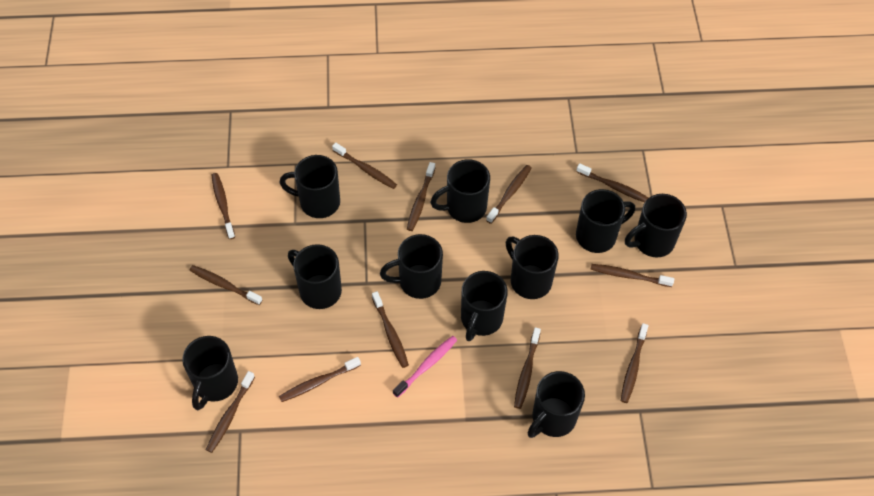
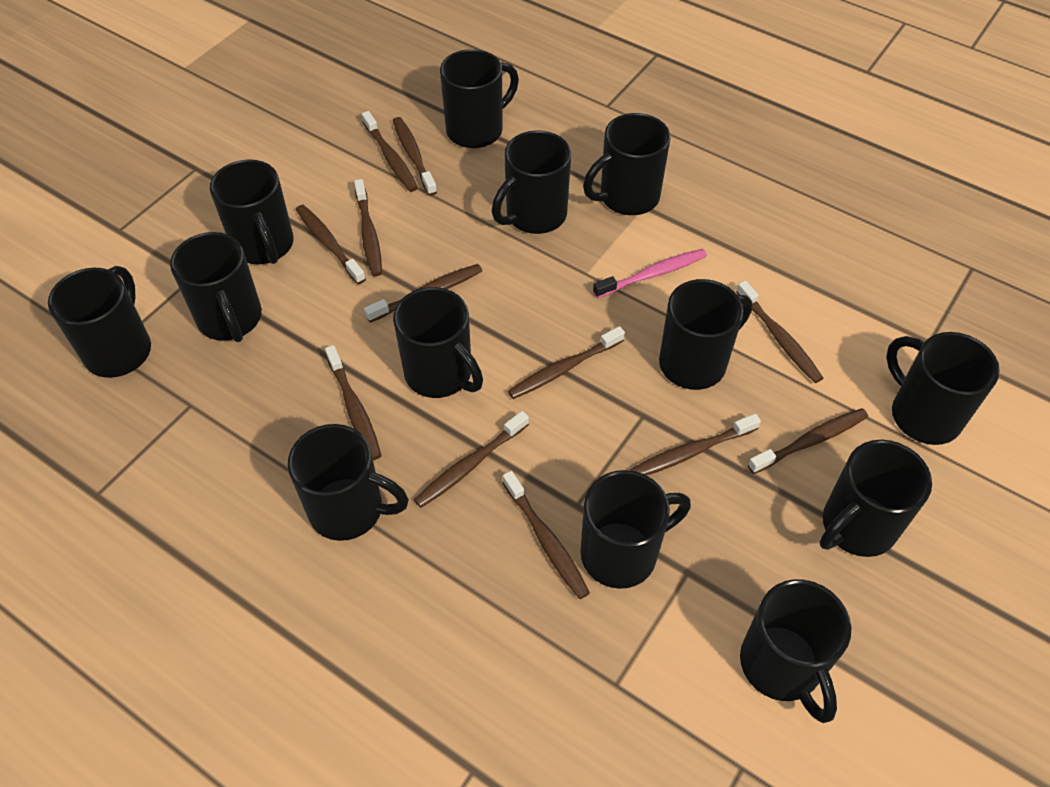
black mug: 10 -> 13

